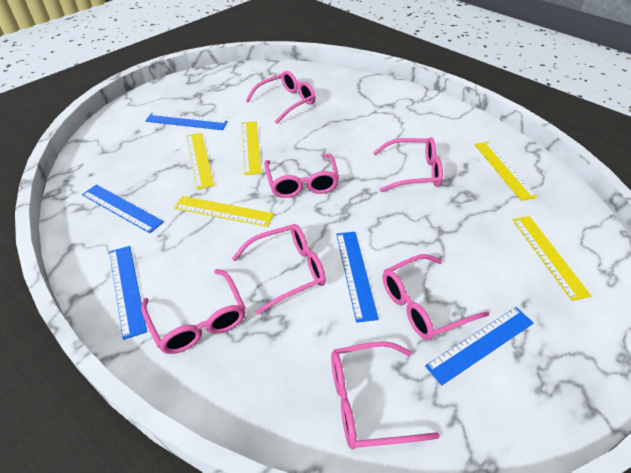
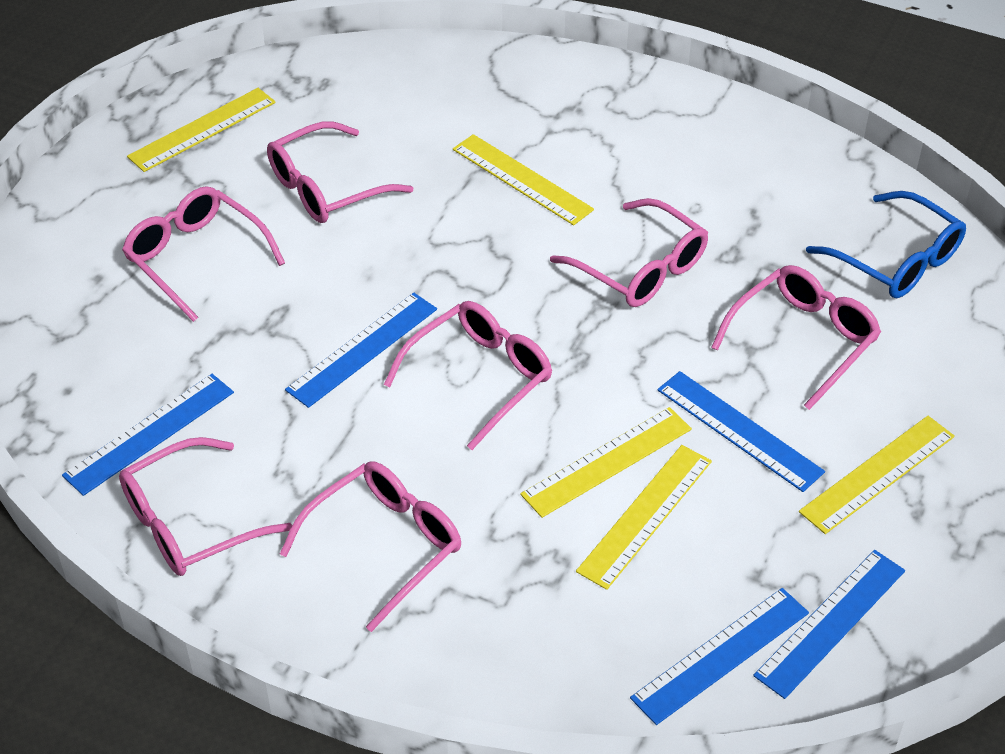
blue glasses: 0 -> 1

